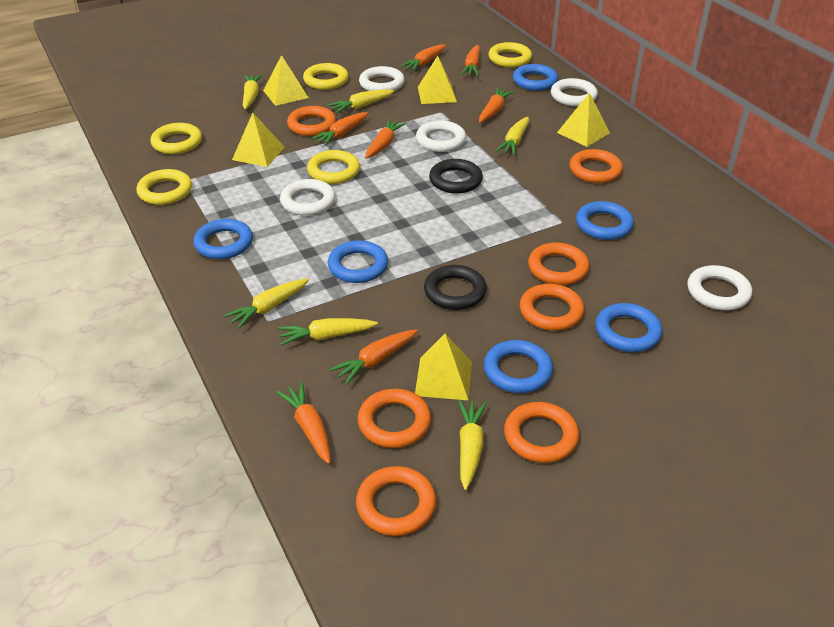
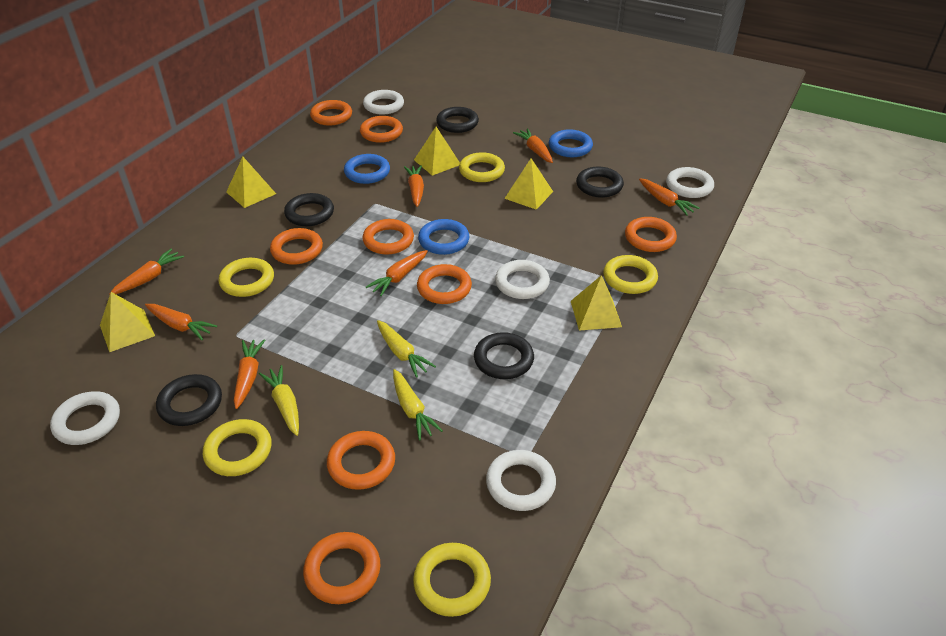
black ring: 2 -> 5
blue ring: 6 -> 3
orange ring: 7 -> 8
yellow carrot: 6 -> 3

